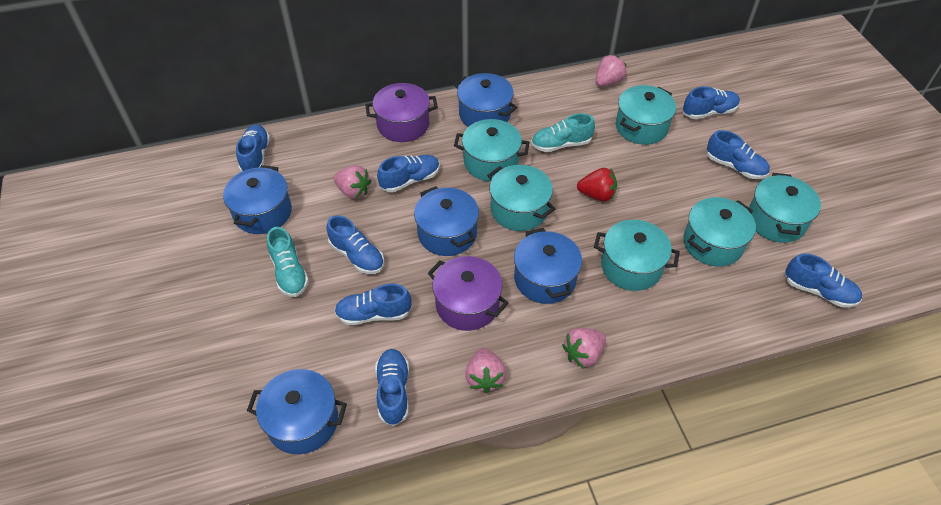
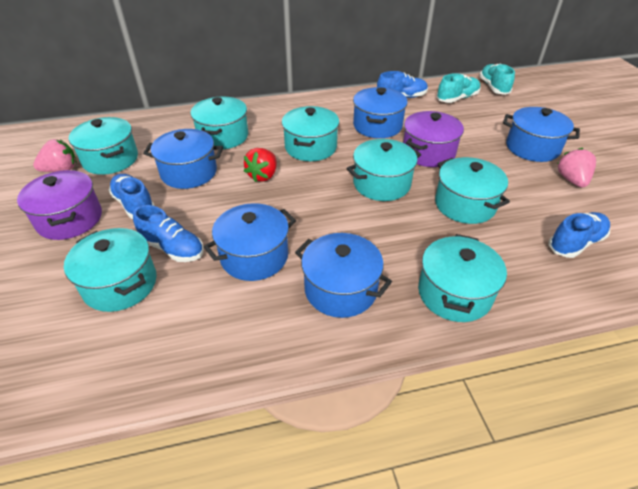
blue shoe: 8 -> 4
pink strawberry: 4 -> 2
turquoise pot: 6 -> 7

